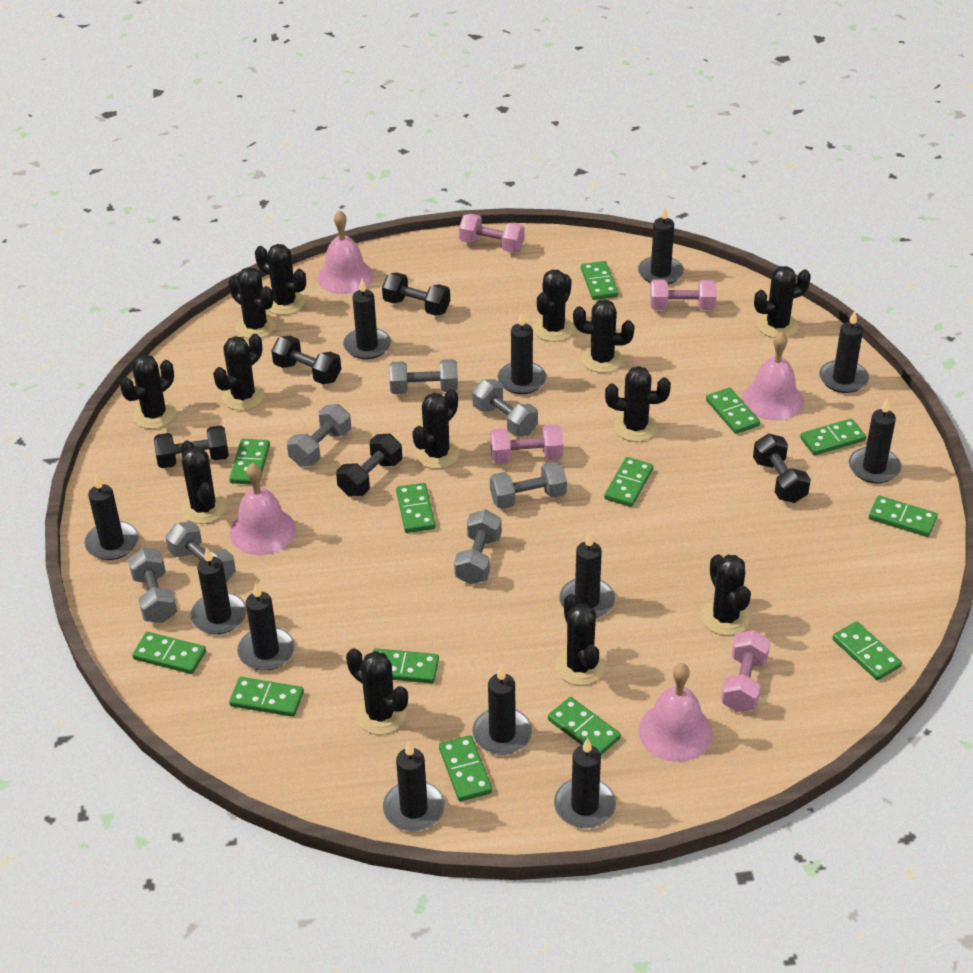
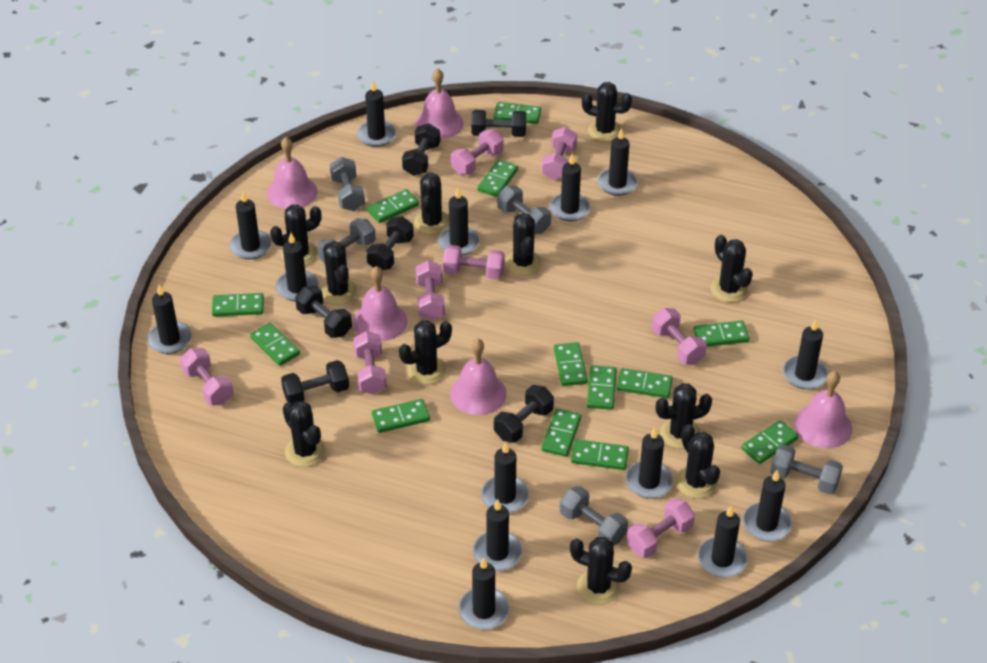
black cactus: 13 -> 11
black candle: 12 -> 14
black dumbbell: 5 -> 6
grey dumbbell: 7 -> 5
pink bell: 4 -> 5
pink dumbbell: 4 -> 8

